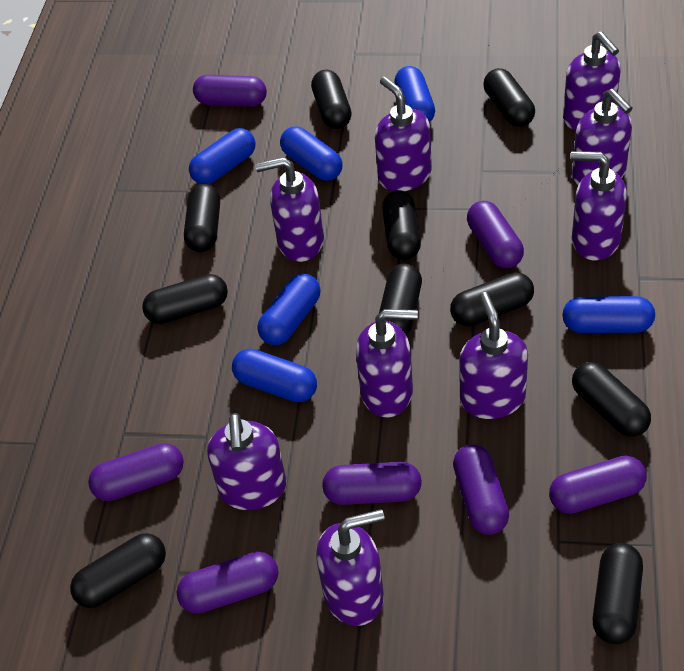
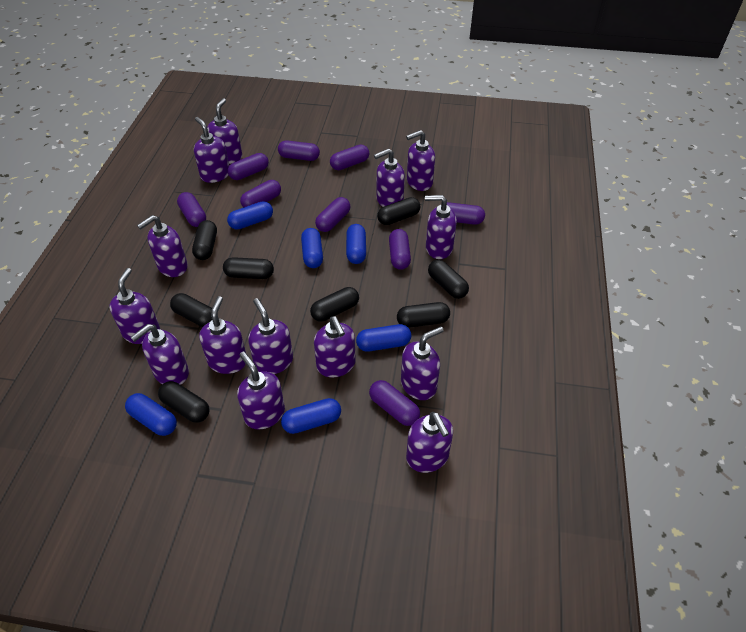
black capsule: 10 -> 8
purple capsule: 7 -> 9
purple soap dispenser: 9 -> 14

